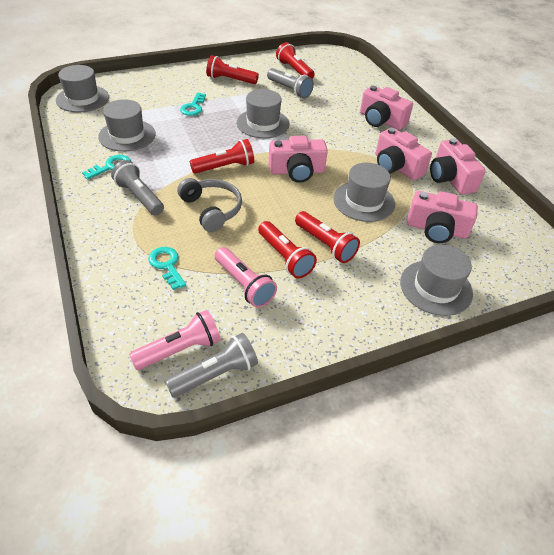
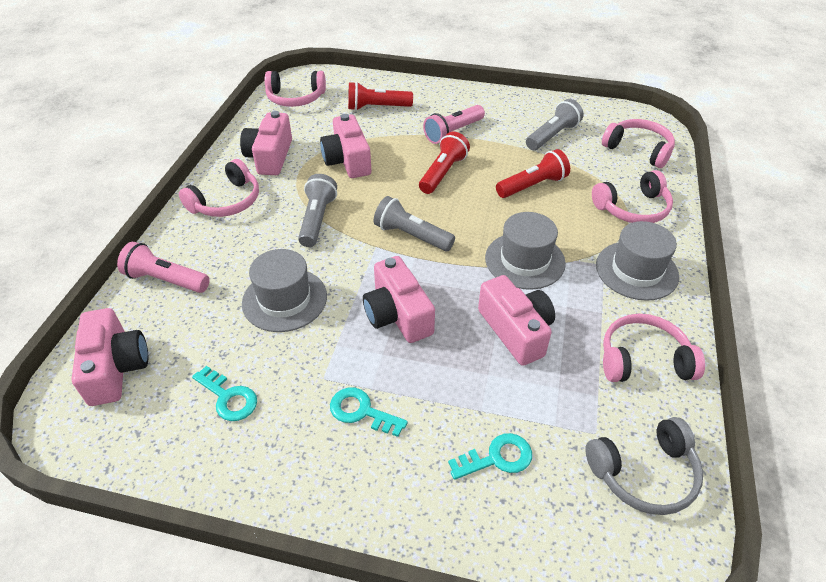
grey hat: 5 -> 3
pink headphones: 0 -> 5
red flashlight: 5 -> 3

